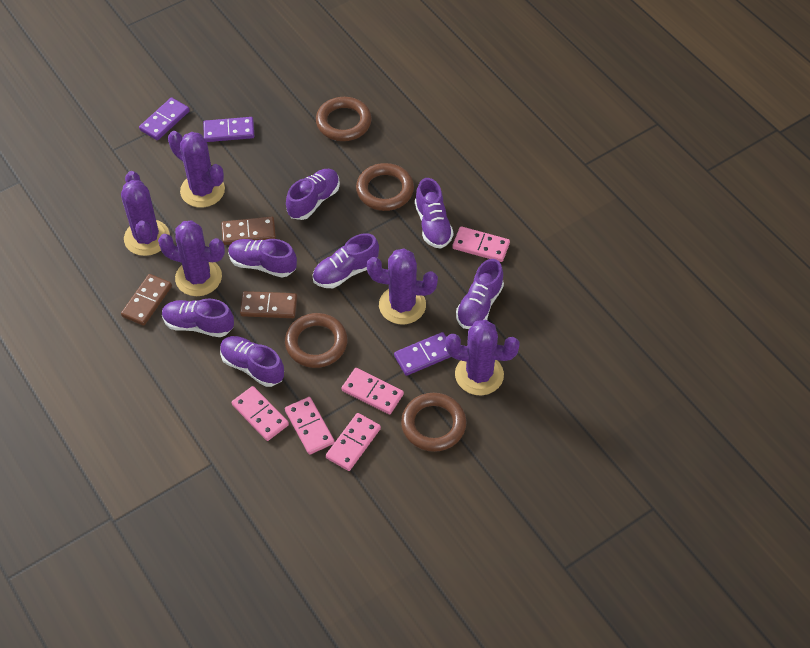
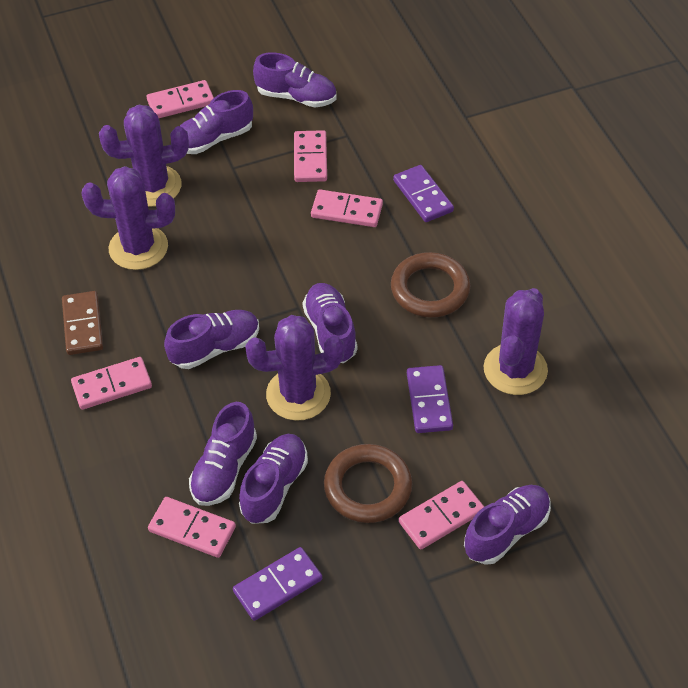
brown domino: 3 -> 1
brown ring: 4 -> 2
pink domino: 5 -> 6
purple cactus: 5 -> 4

